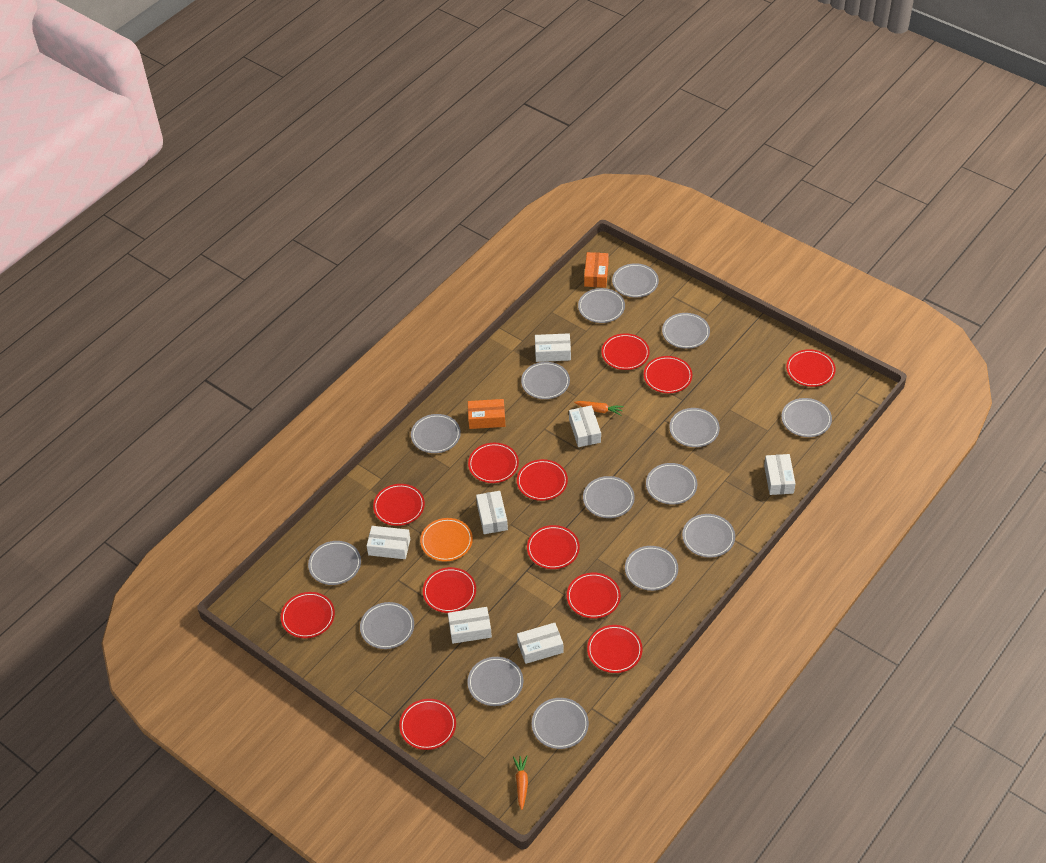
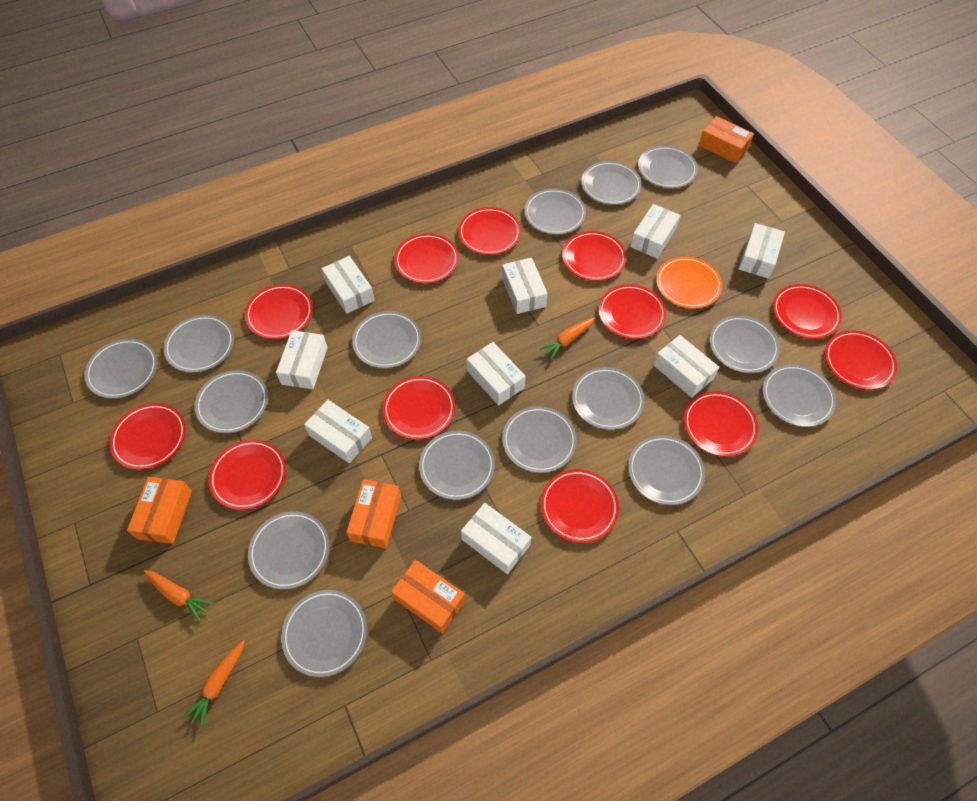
orange box: 2 -> 4
orange carrot: 2 -> 3
white box: 7 -> 9

